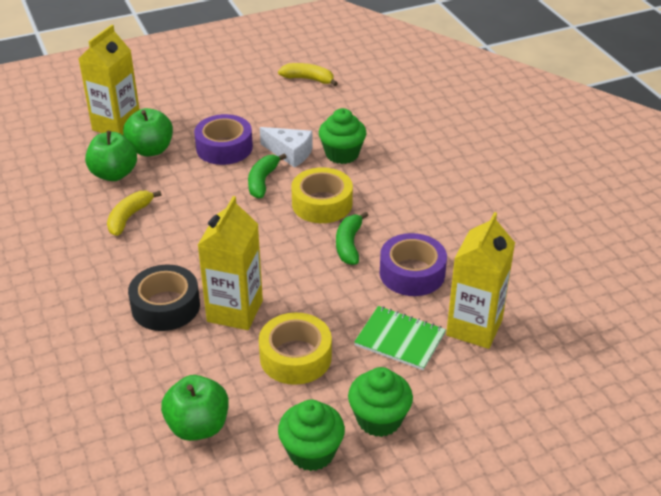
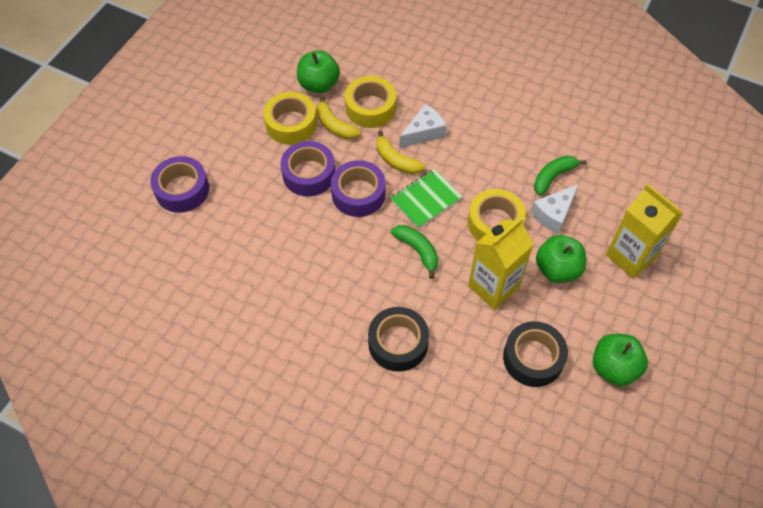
black tape: 1 -> 2
green cupcake: 3 -> 0
purple tape: 2 -> 3
white cheese: 1 -> 2
yellow carton: 3 -> 2
yellow tape: 2 -> 3

